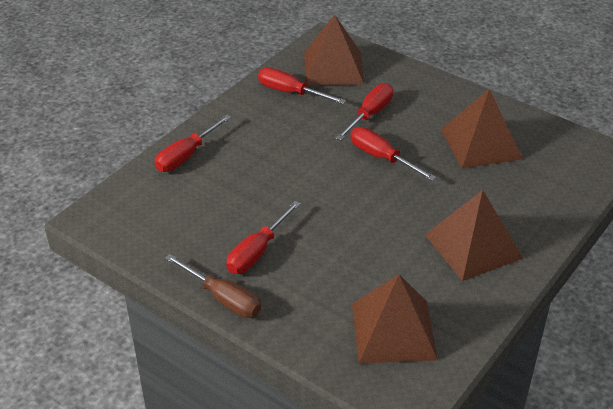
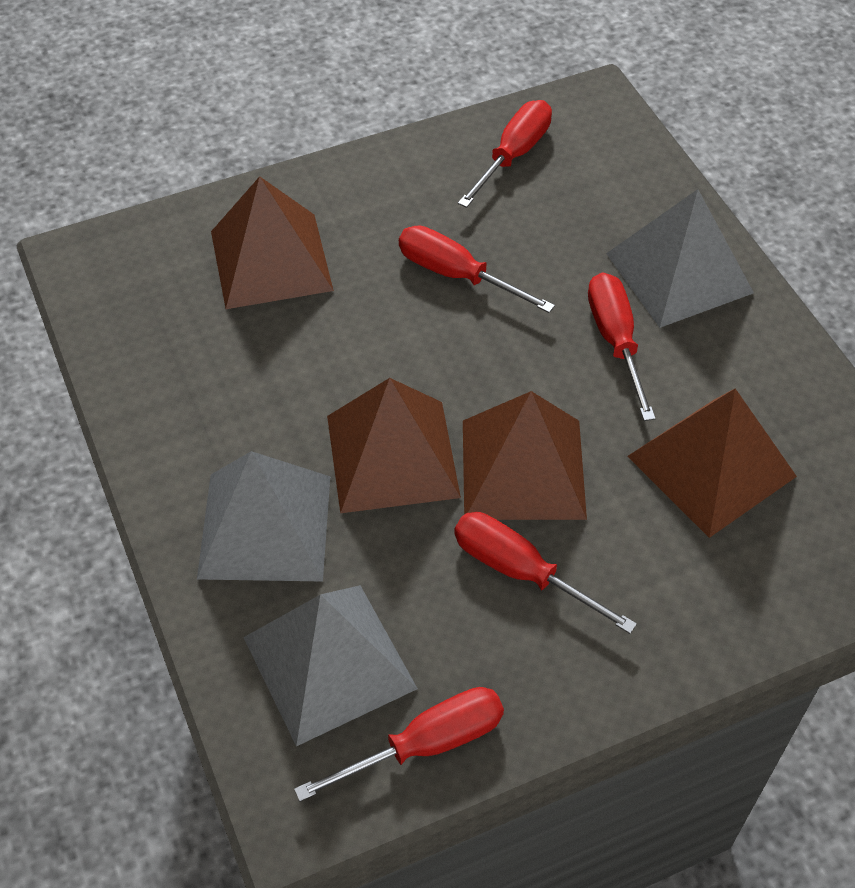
brown screwdriver: 1 -> 0
grey pyramid: 0 -> 3

